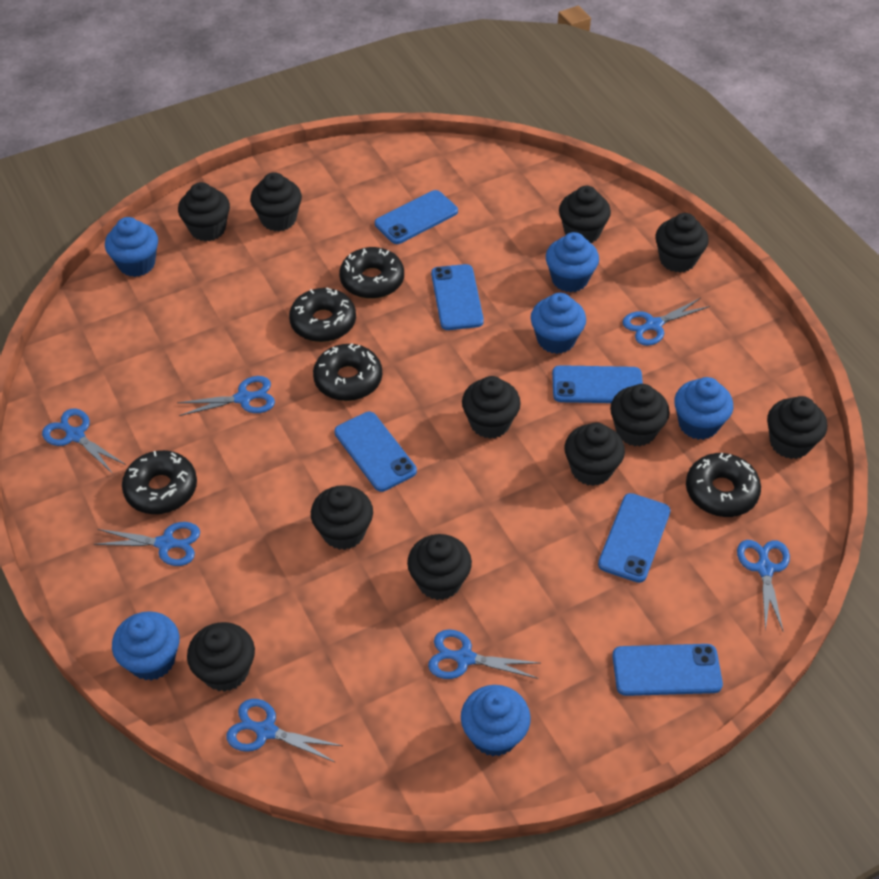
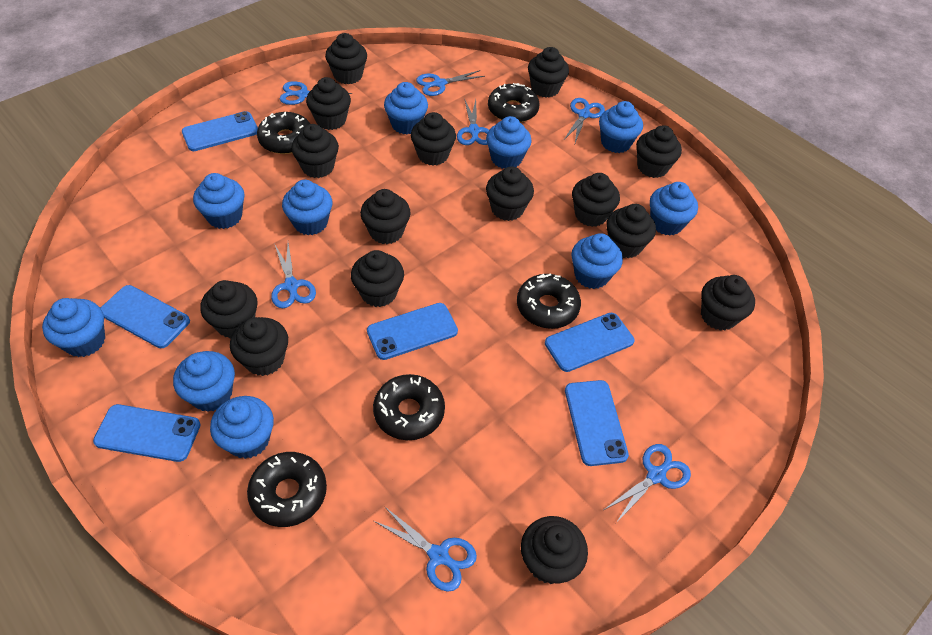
black cupcake: 11 -> 15
blue cupcake: 6 -> 10

